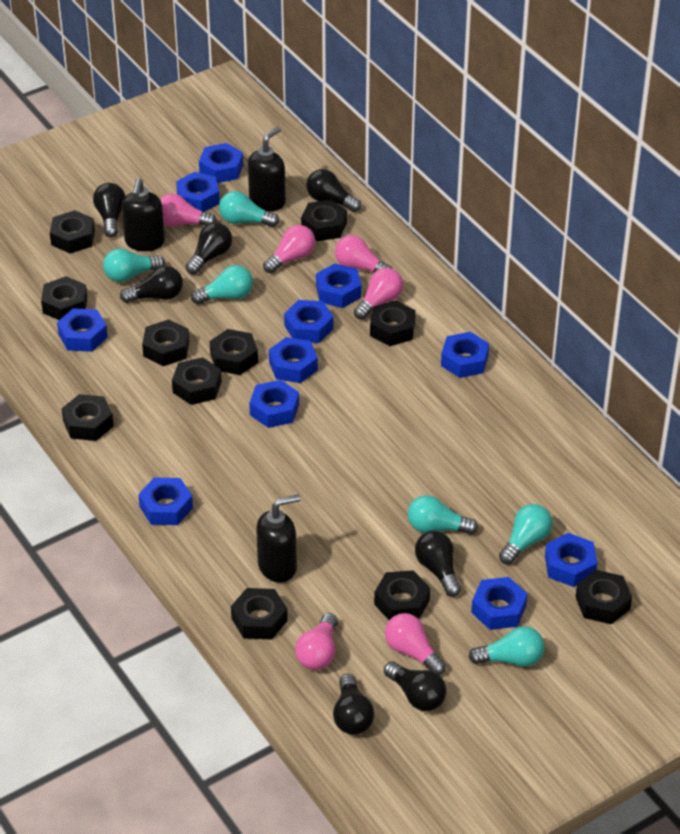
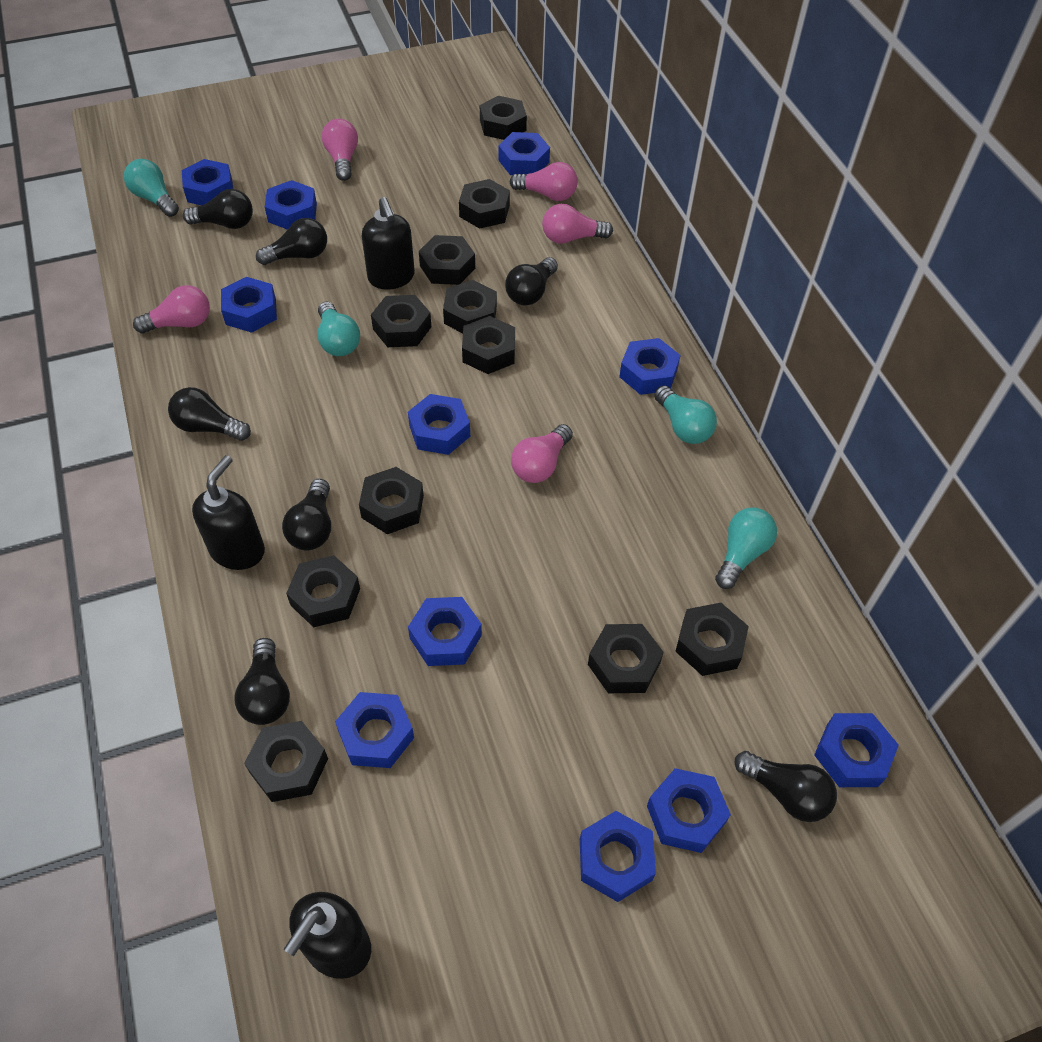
pink light bulb: 6 -> 5
turquoise light bulb: 6 -> 4

